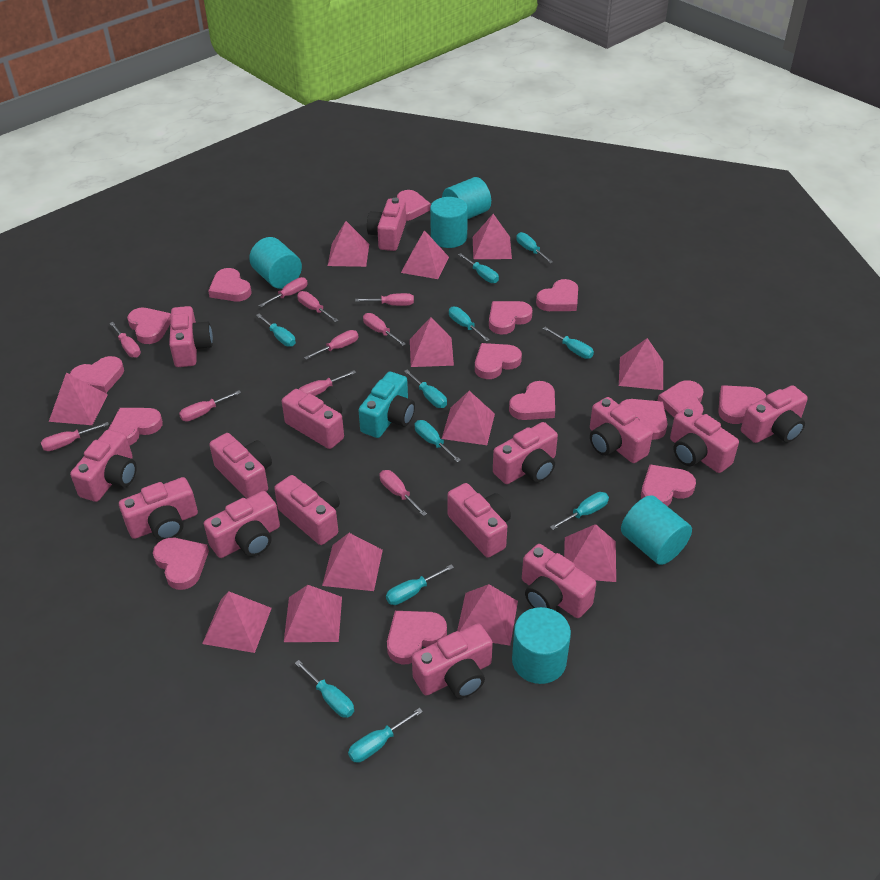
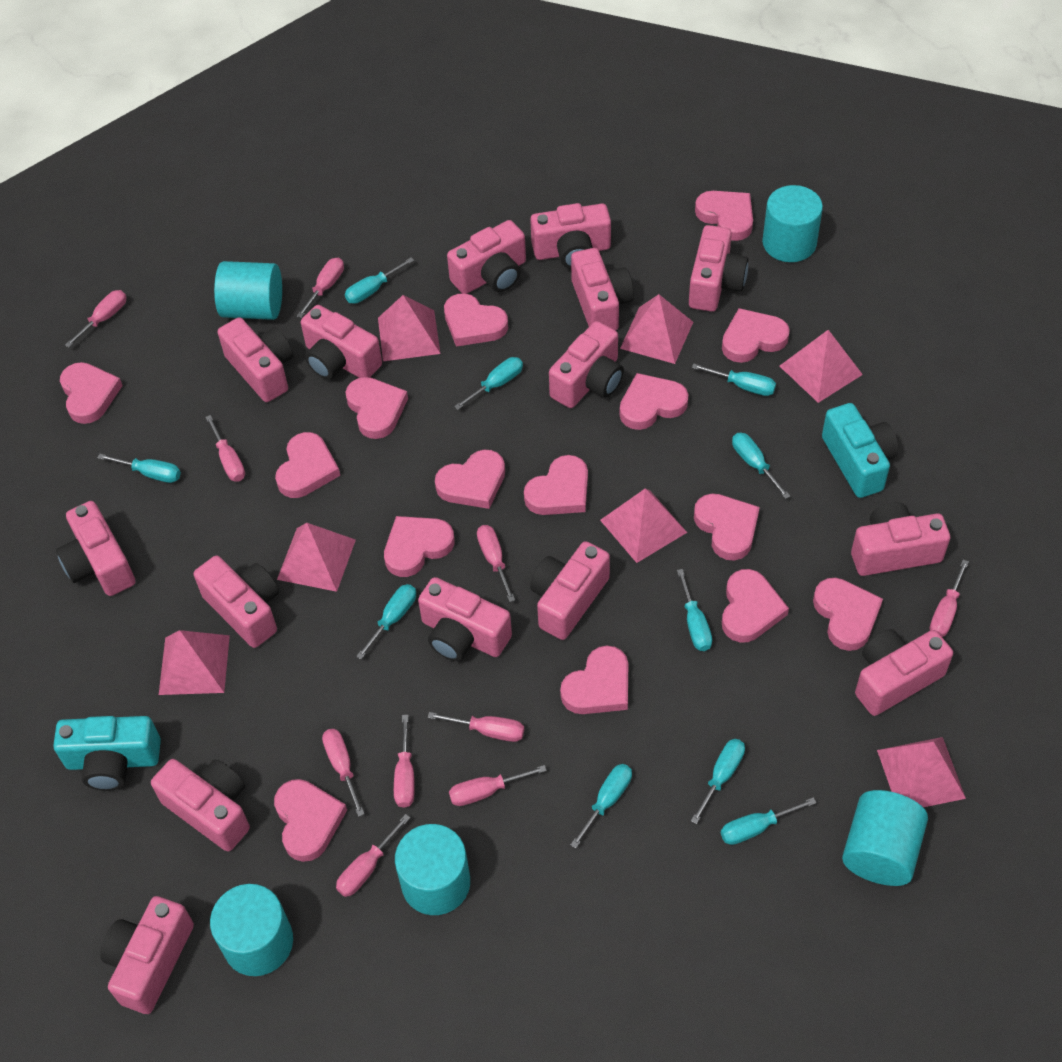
pink pyramid: 12 -> 7
turquoise camera: 1 -> 2
turquoise screwdriver: 11 -> 10

